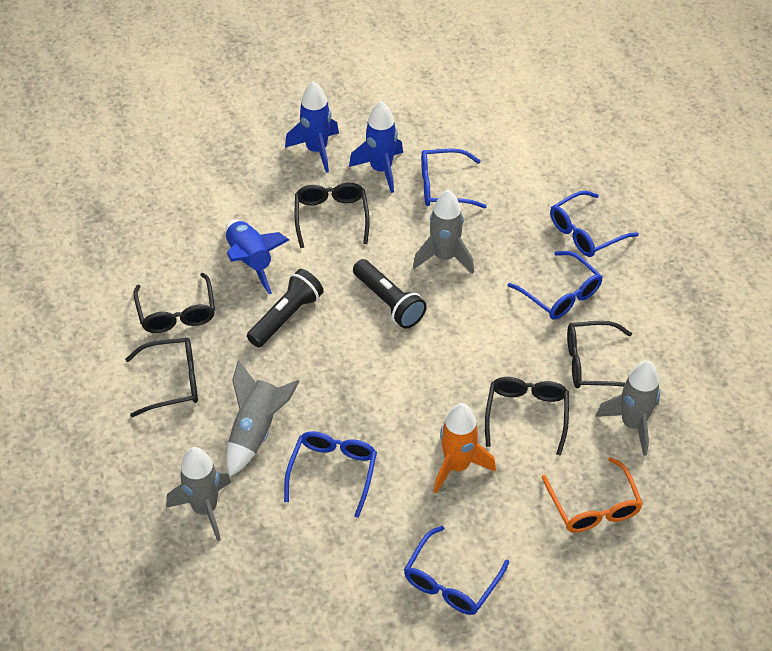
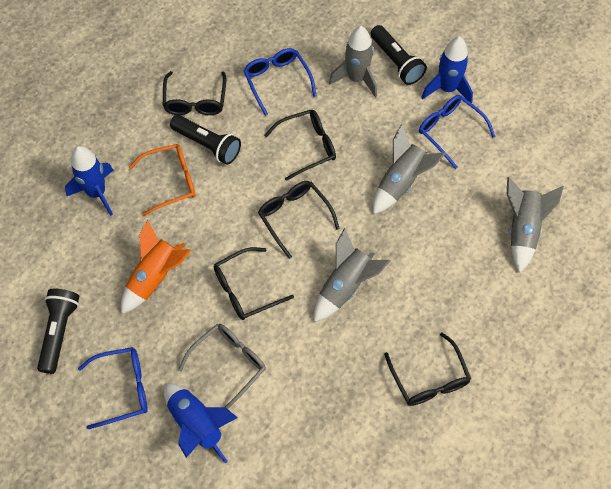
black flashlight: 2 -> 3
blue glasses: 5 -> 3
grey glasses: 0 -> 1

